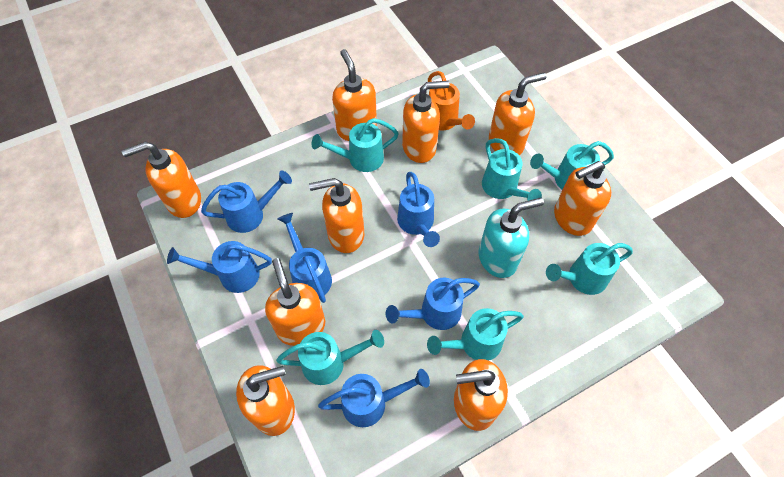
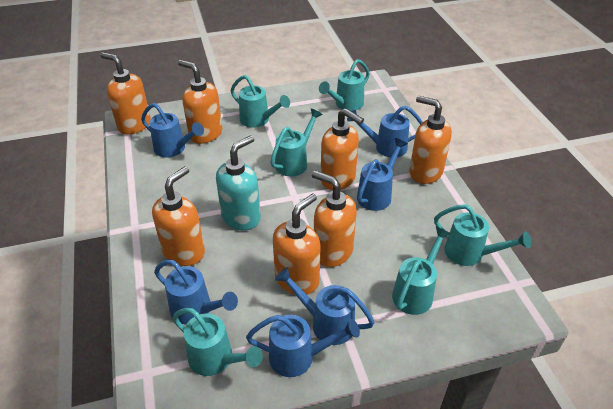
orange soap dispenser: 9 -> 7
orange watering can: 1 -> 0

